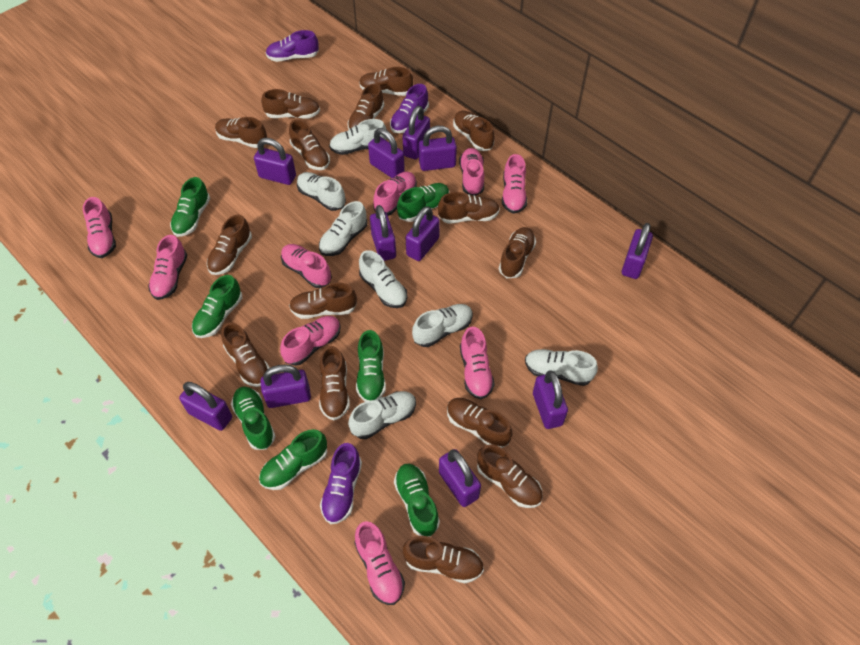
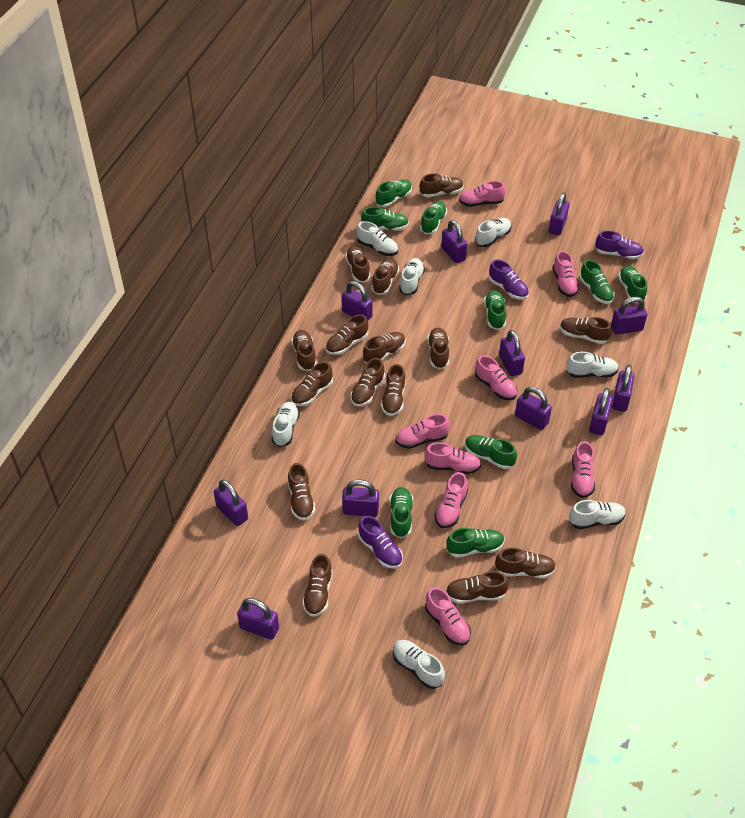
green shoe: 7 -> 9
pink shoe: 9 -> 8

